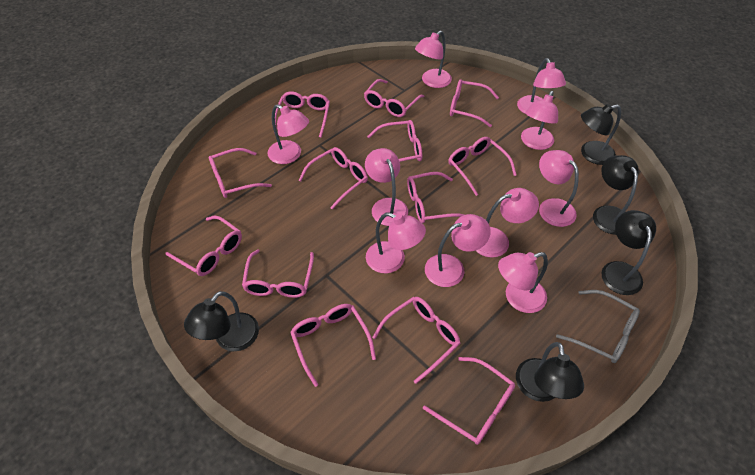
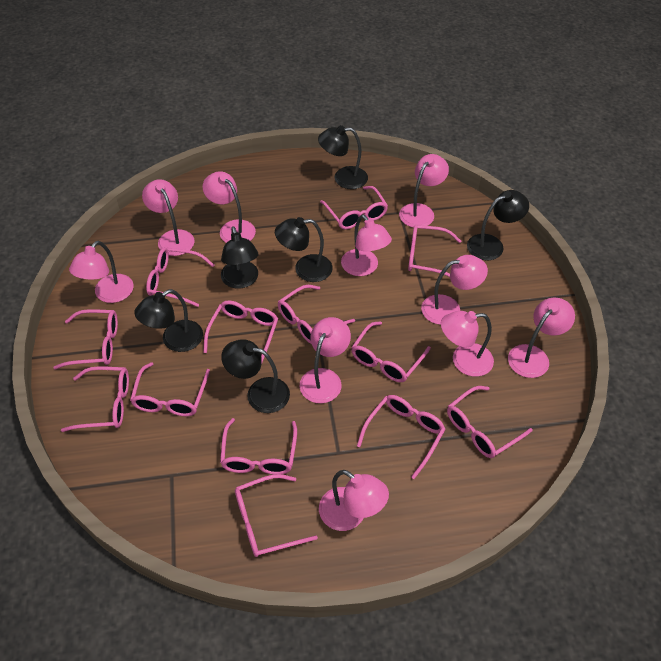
black lamp: 5 -> 6
grey glasses: 1 -> 0

